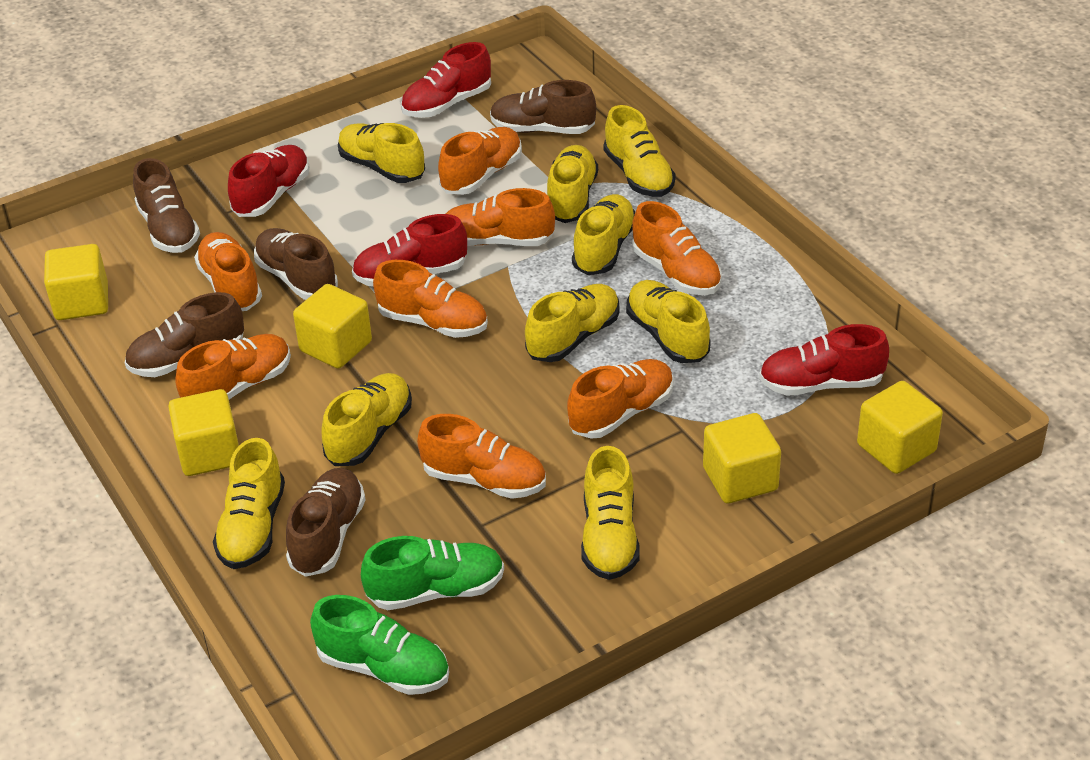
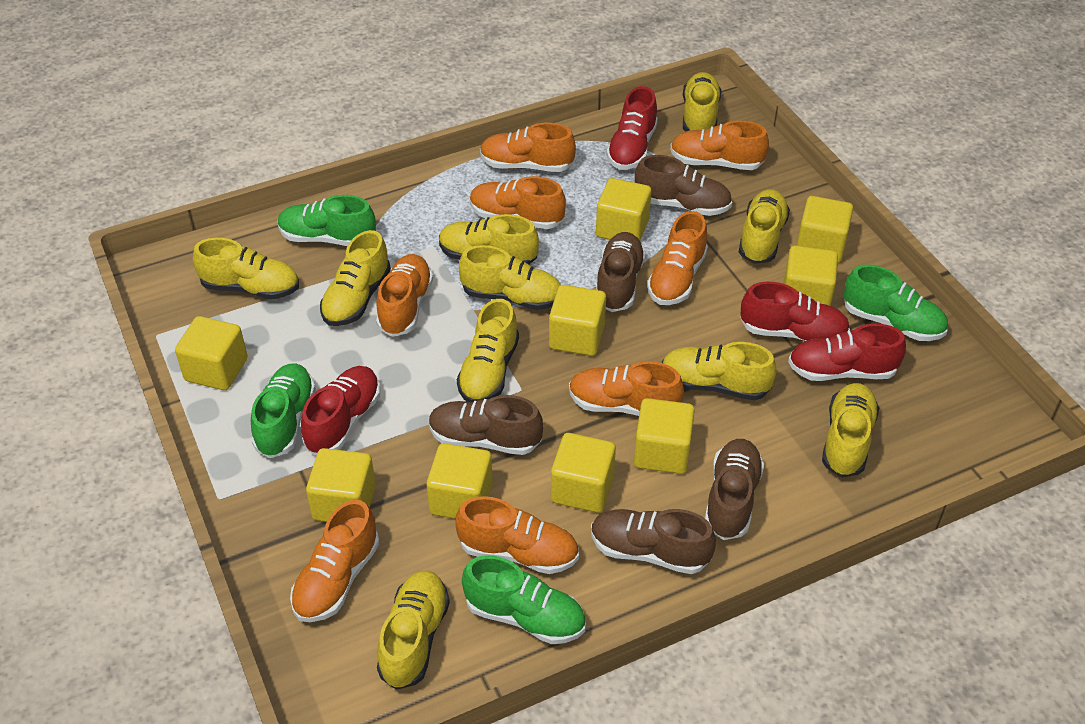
green shoe: 2 -> 4
yellow cube: 5 -> 9
yellow shoe: 9 -> 10

